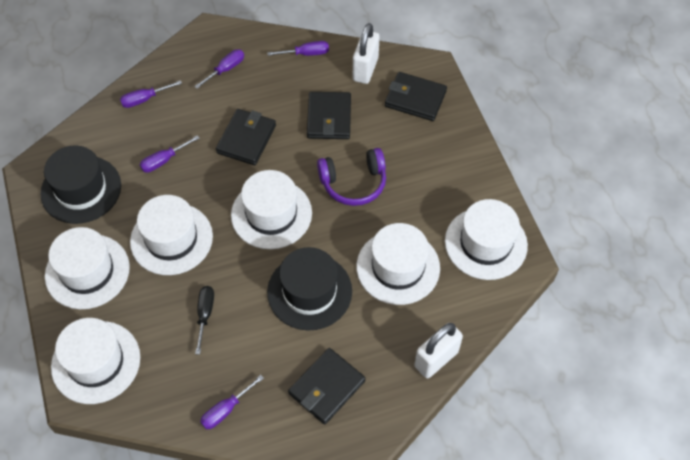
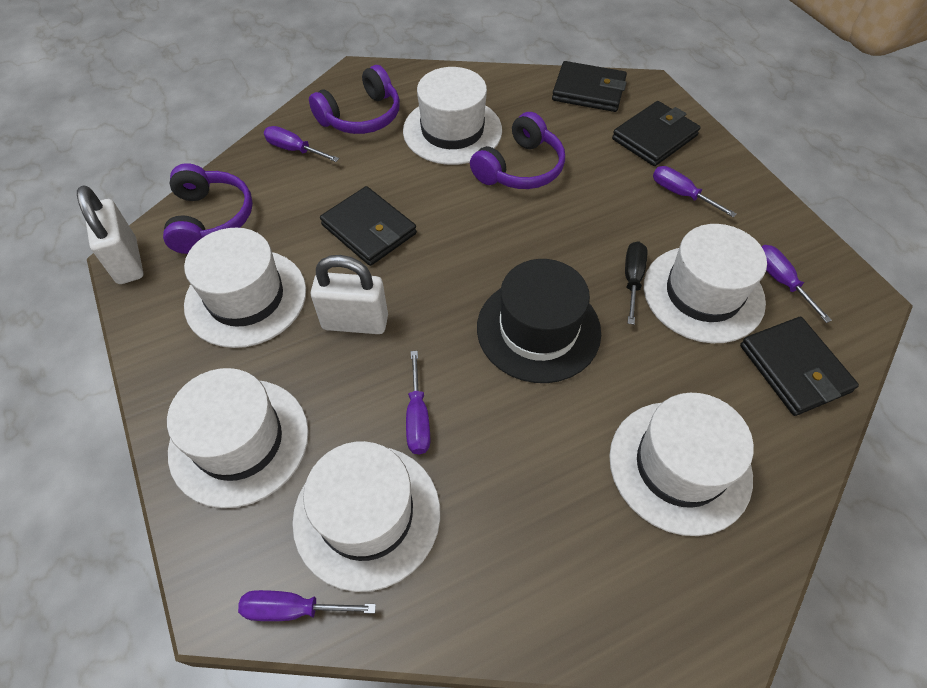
black hat: 2 -> 1
purple headphones: 1 -> 3

